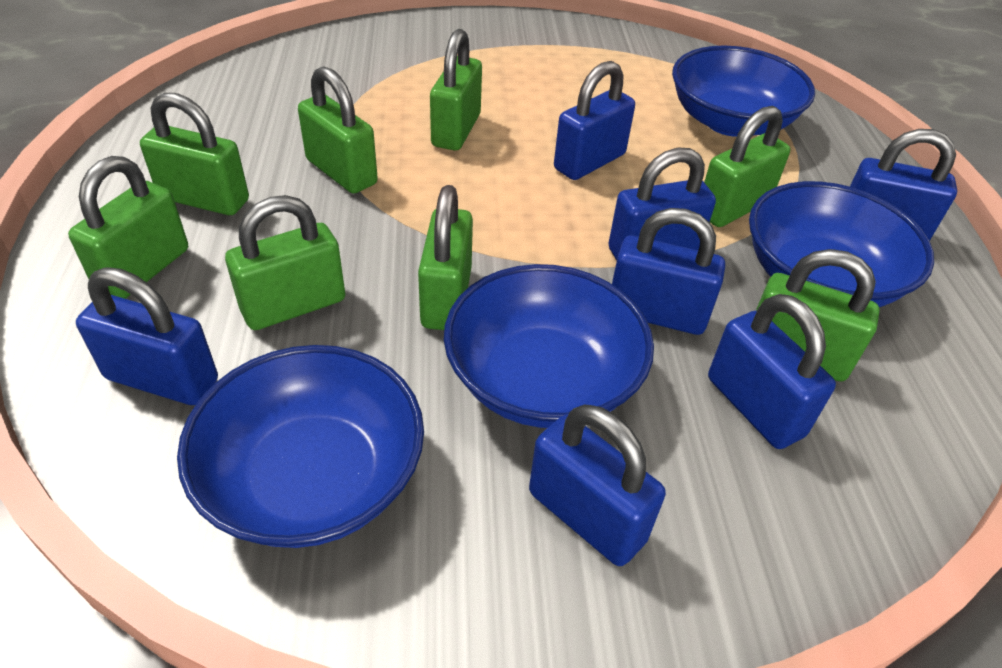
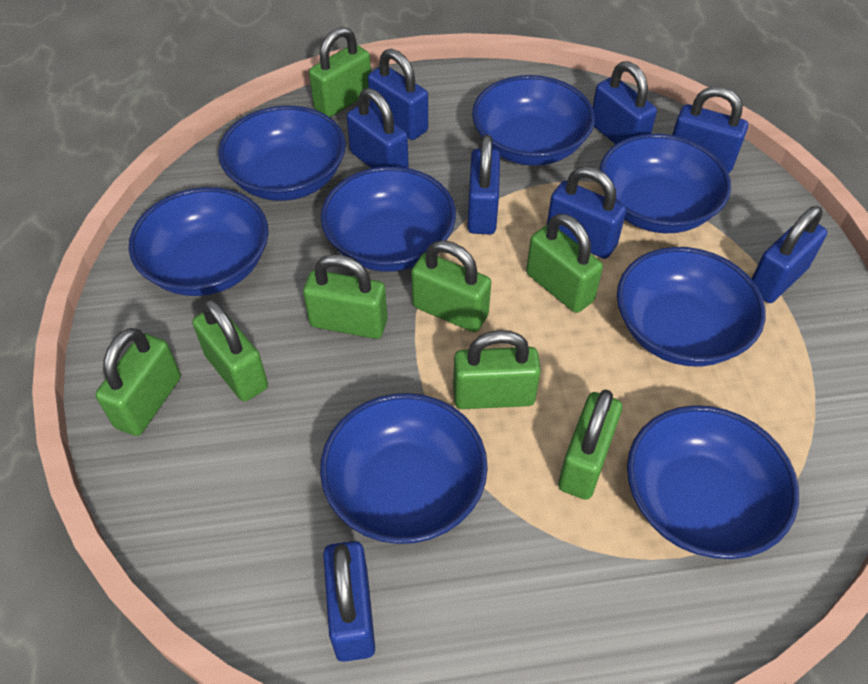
blue bowl: 4 -> 8
blue padlock: 7 -> 8

